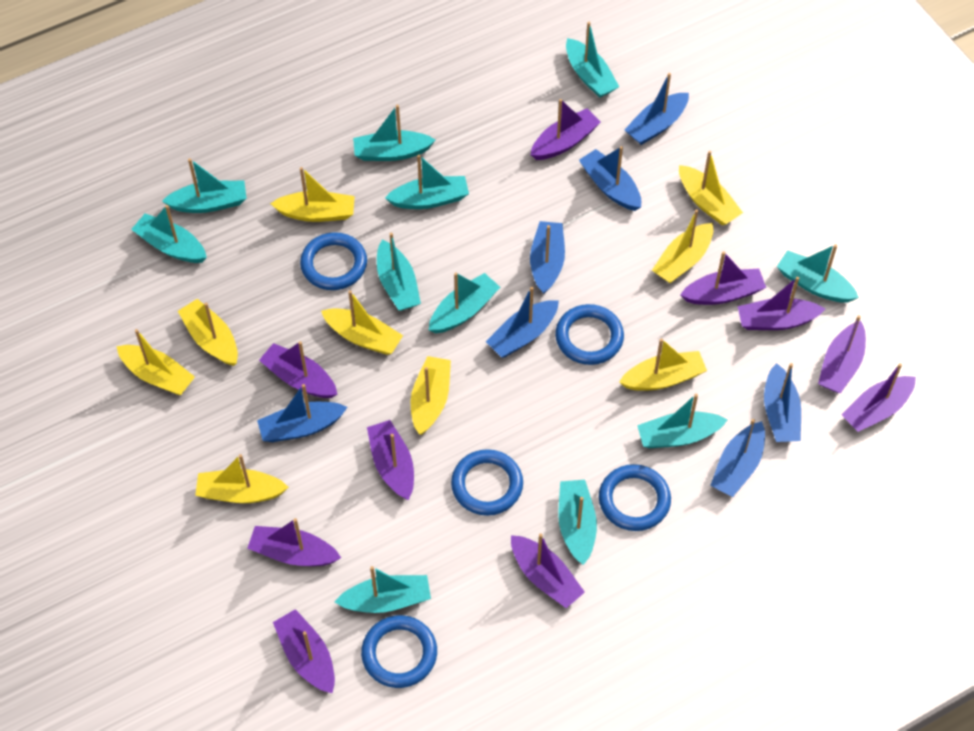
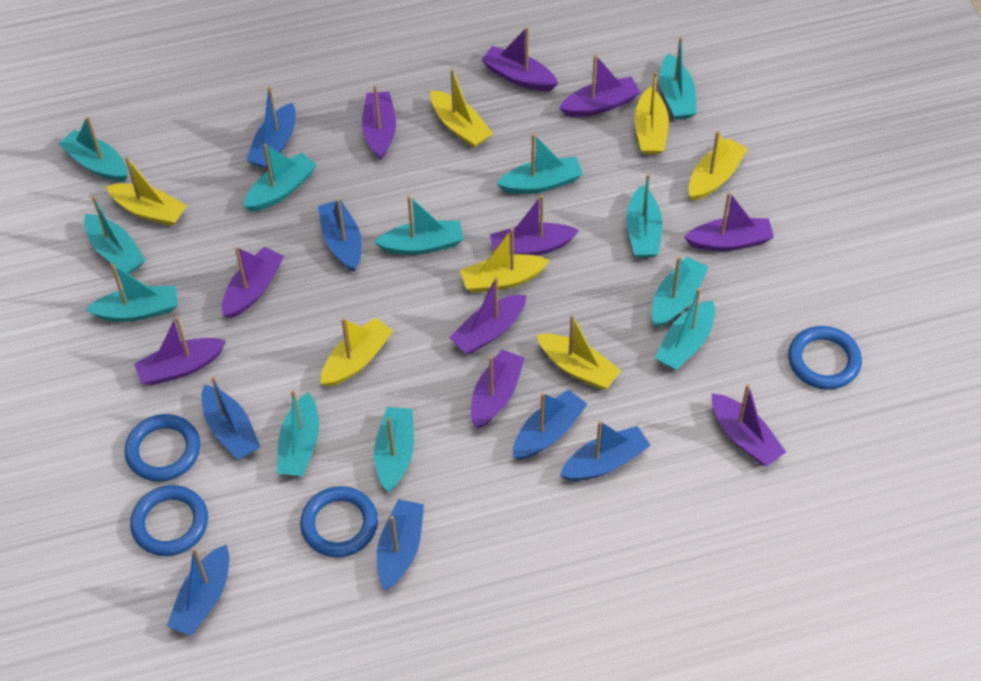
blue ring: 5 -> 4
turquoise boat: 11 -> 12
yellow boat: 9 -> 7

